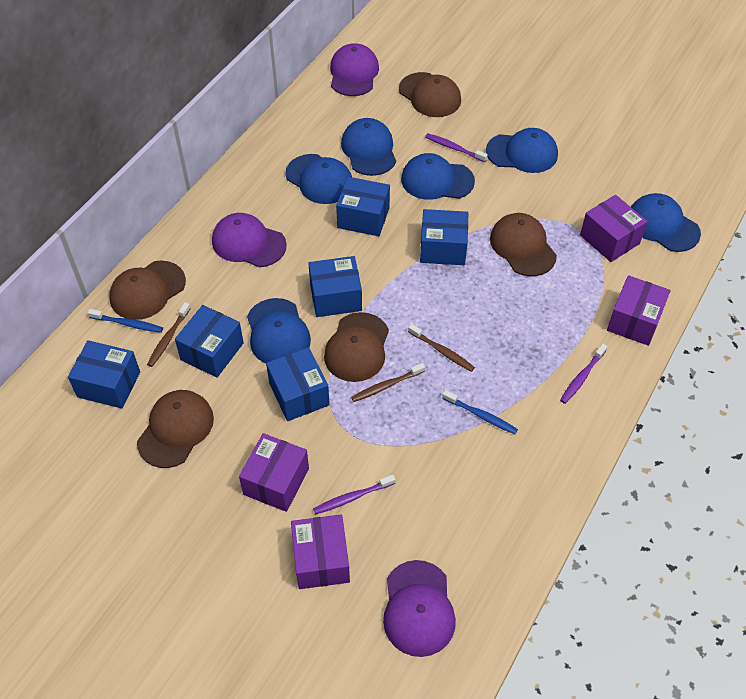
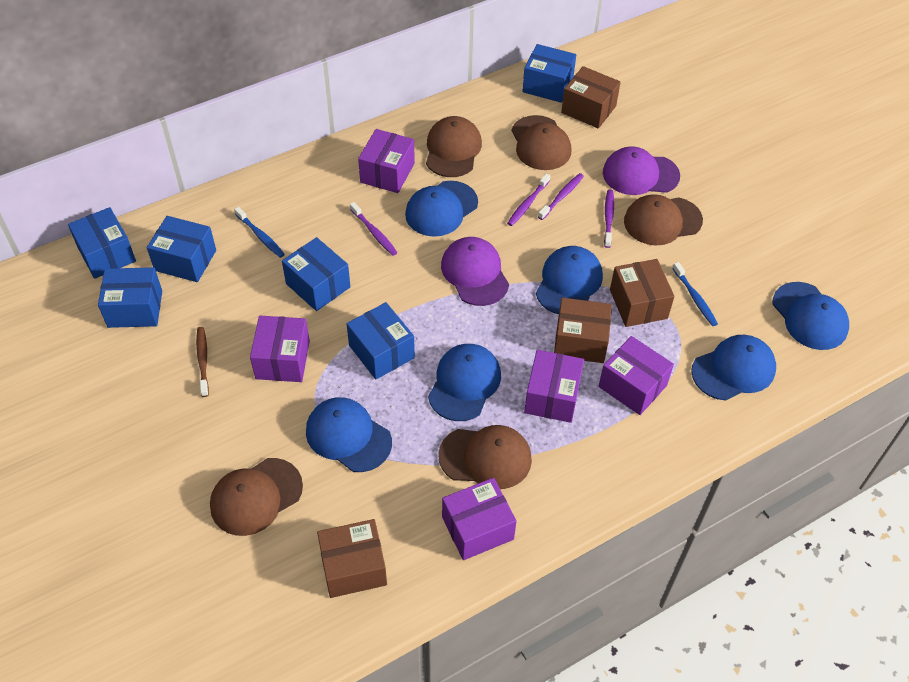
brown box: 0 -> 4
brown toothbrush: 3 -> 1
purple box: 4 -> 5
purple cap: 3 -> 2
purple toothbrush: 3 -> 4

